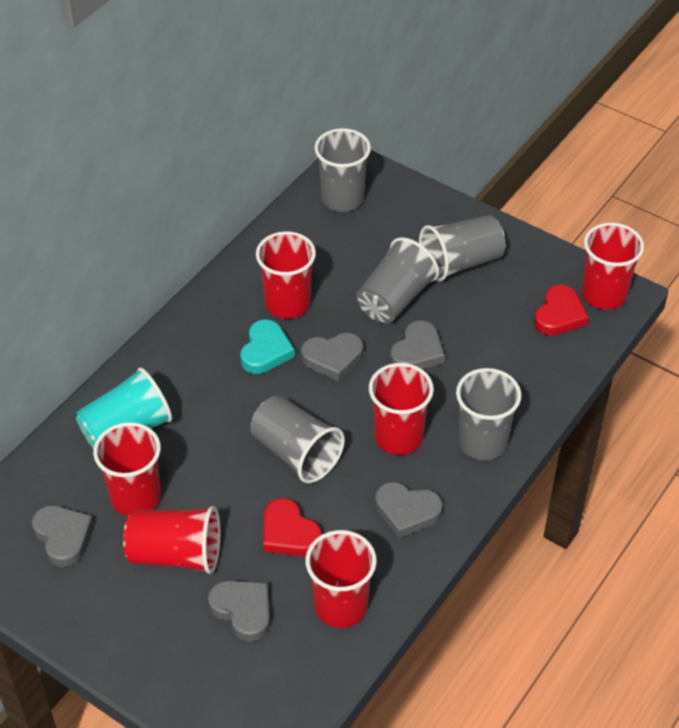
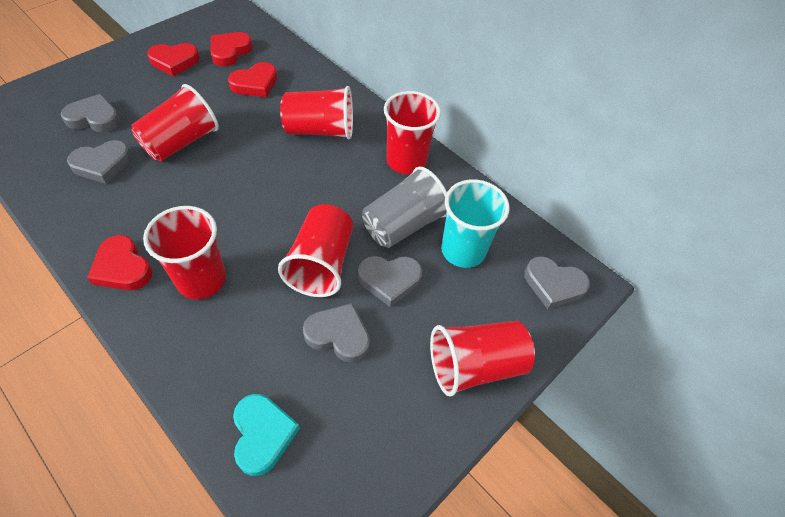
grey cup: 5 -> 1
red heart: 2 -> 4

